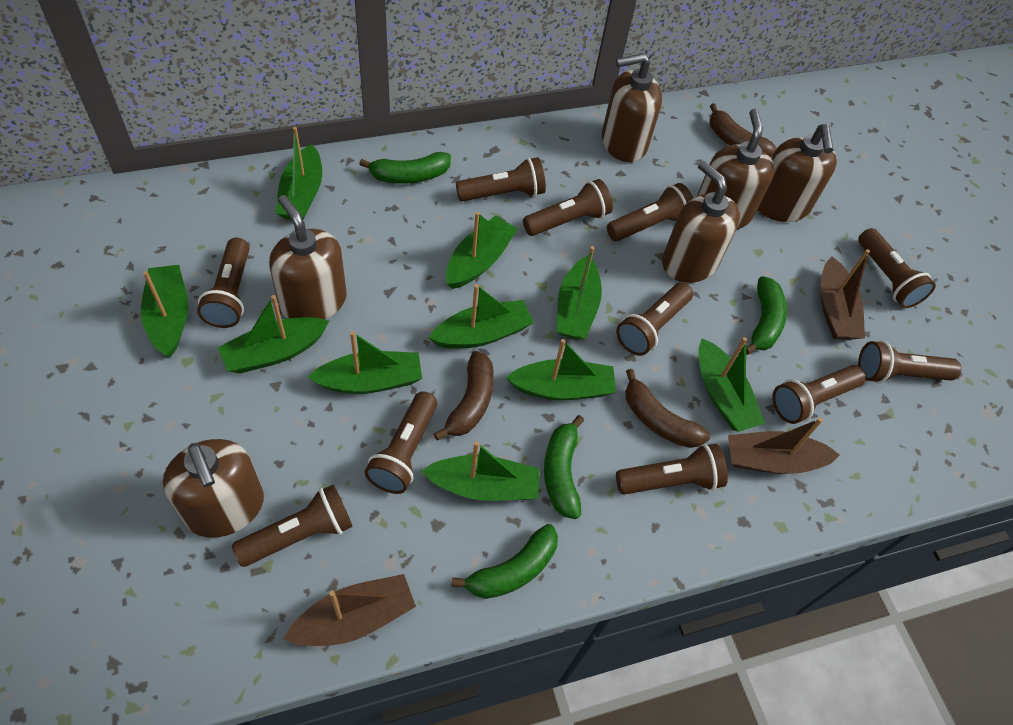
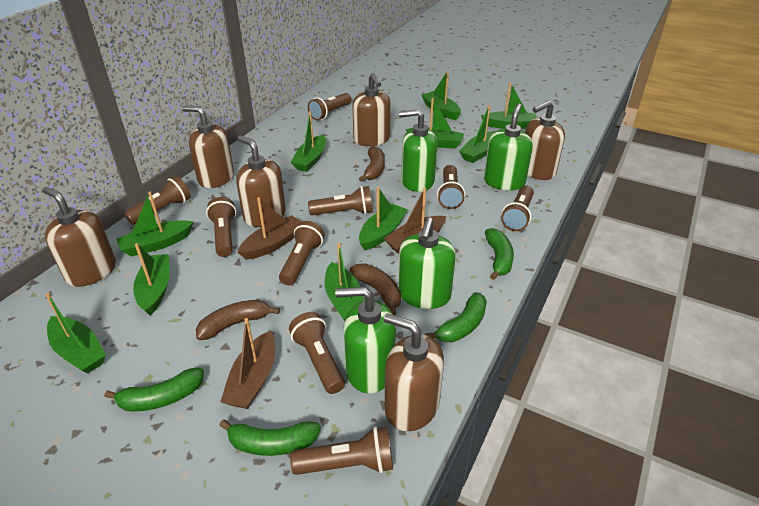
brown flashlight: 11 -> 9
green soap dispenser: 0 -> 4

